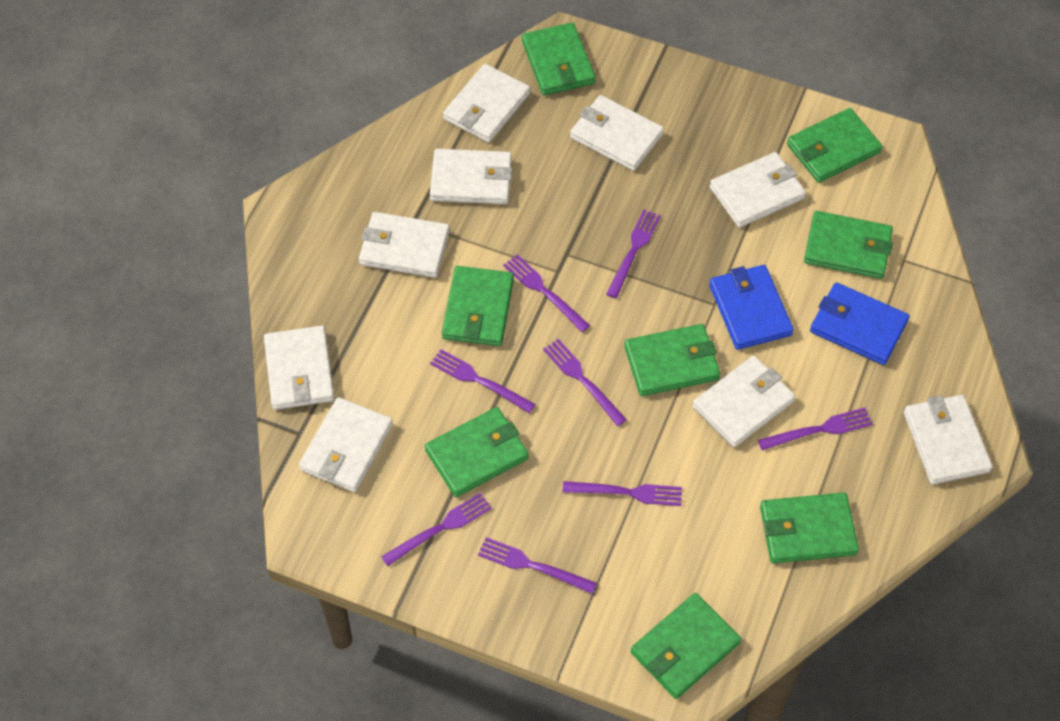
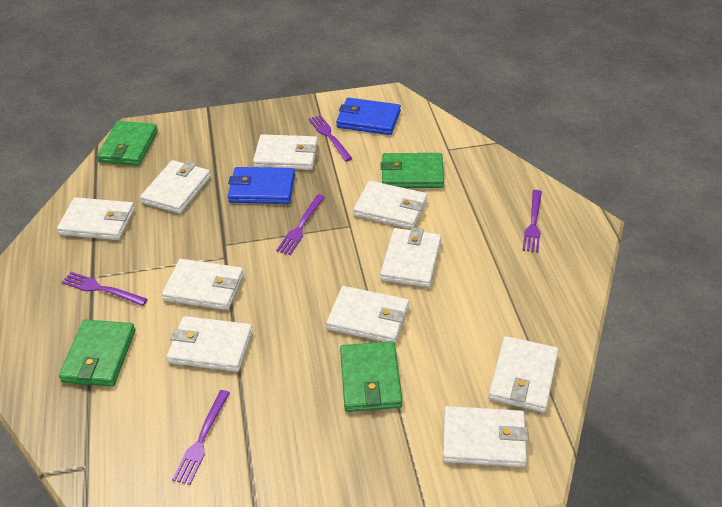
green wallet: 8 -> 4
purple fork: 8 -> 5
white wallet: 9 -> 10

